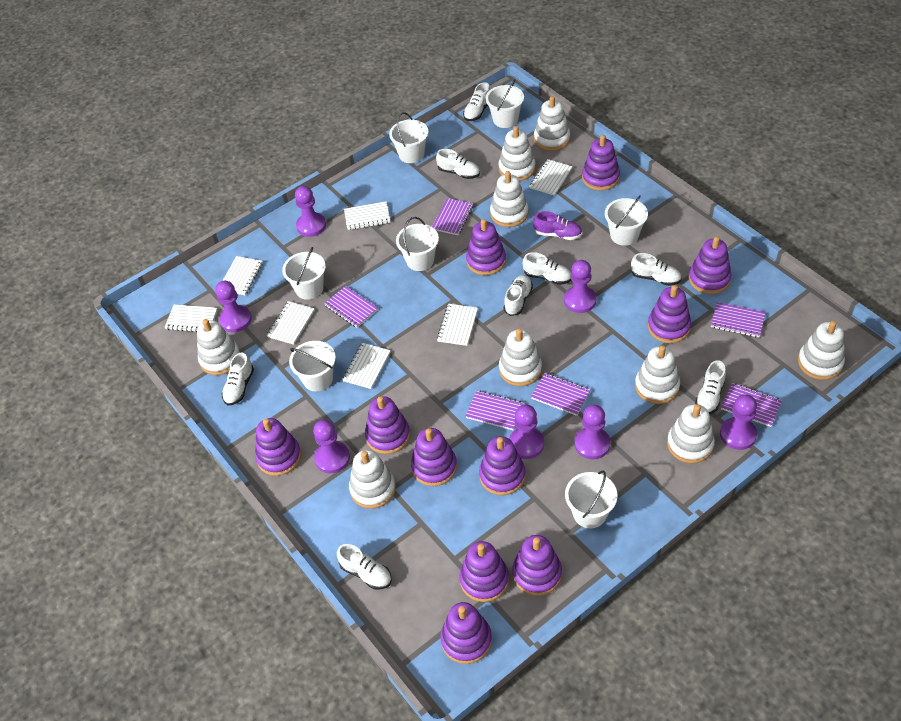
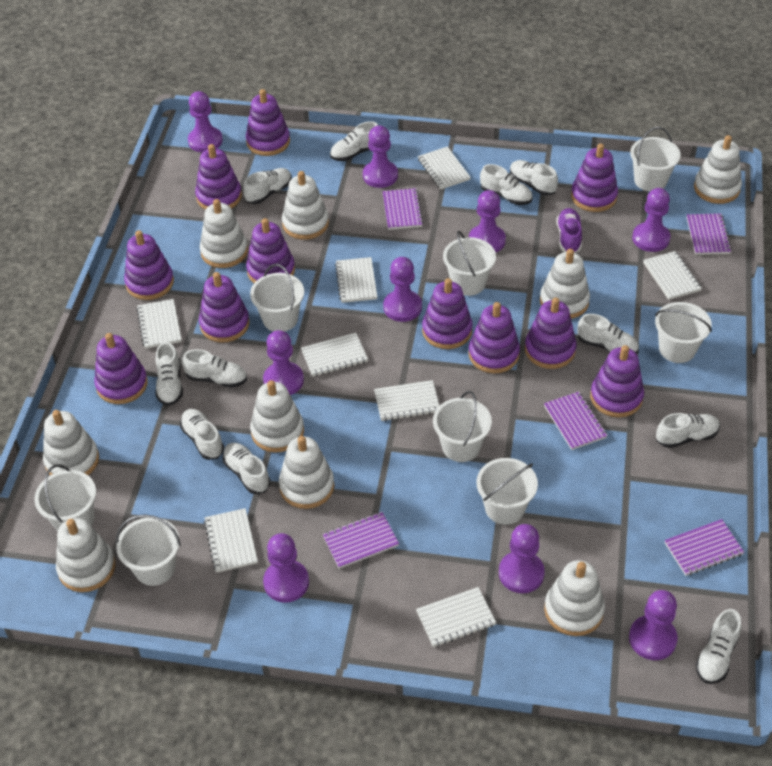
purple notebook: 6 -> 5
purple pawn: 7 -> 9
white bucket: 7 -> 8
white notebook: 7 -> 8
white shoe: 8 -> 11

